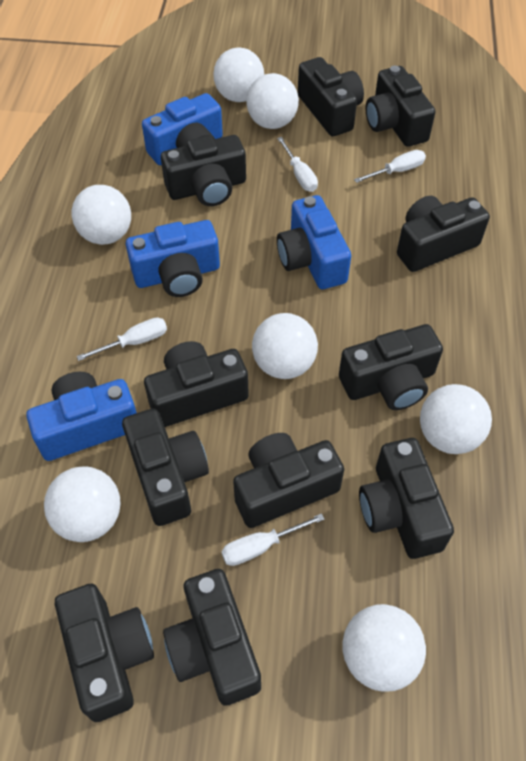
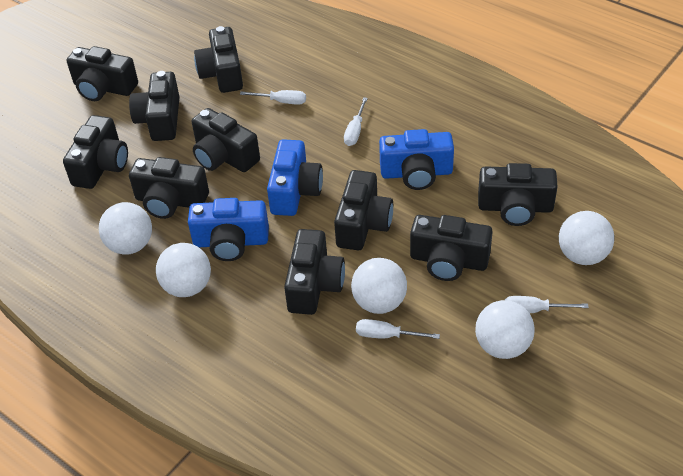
black camera: 11 -> 10
blue camera: 4 -> 3
white ball: 7 -> 5

